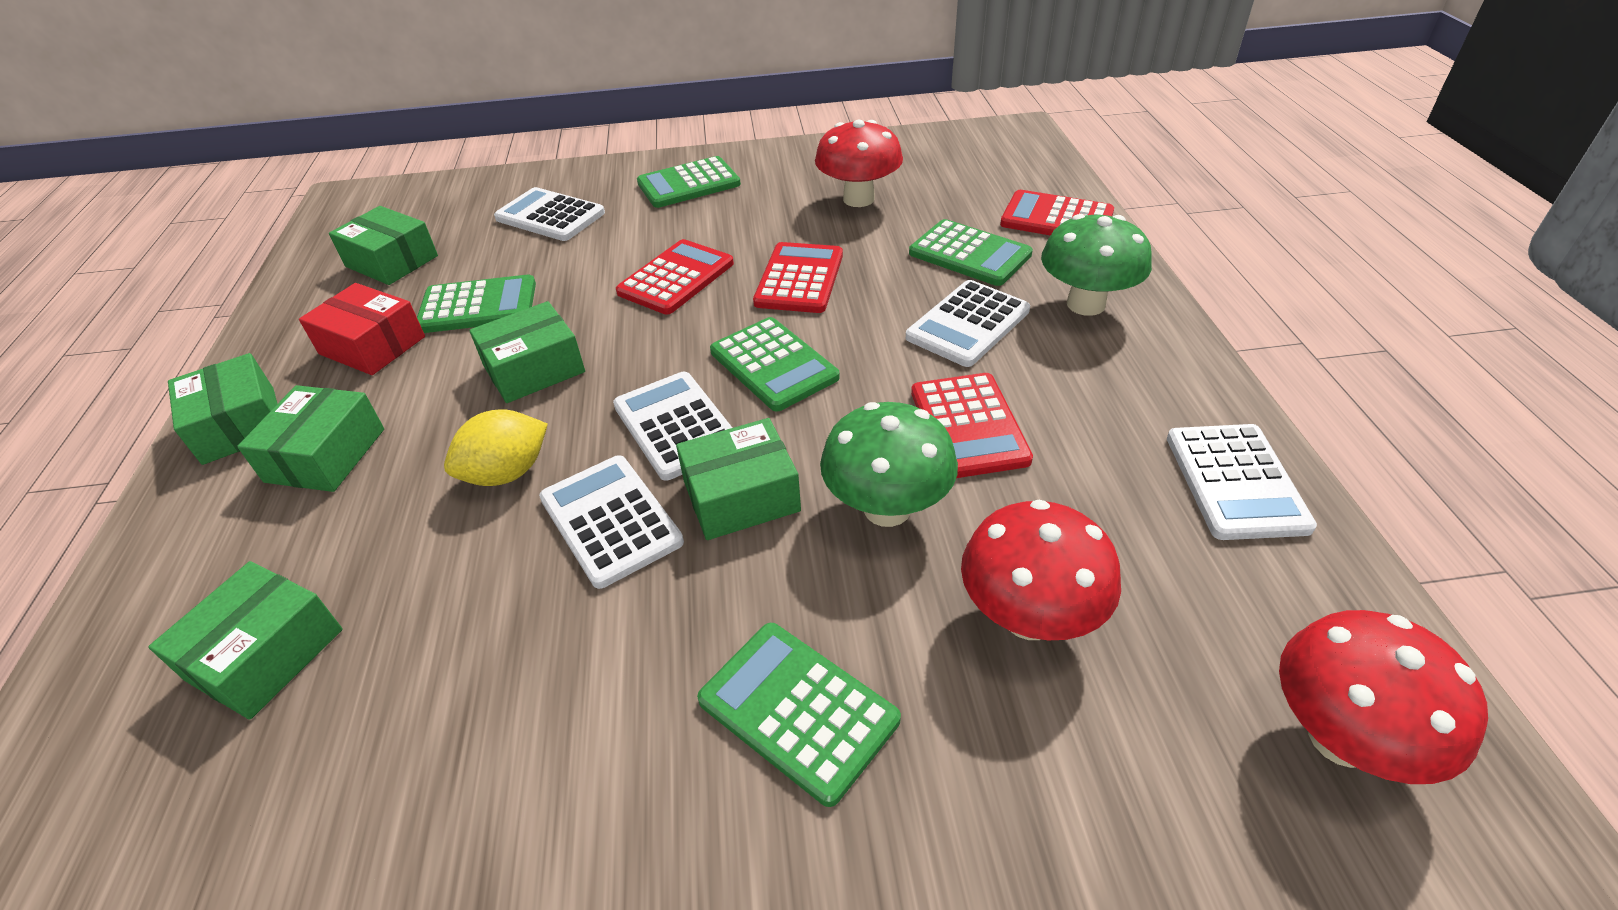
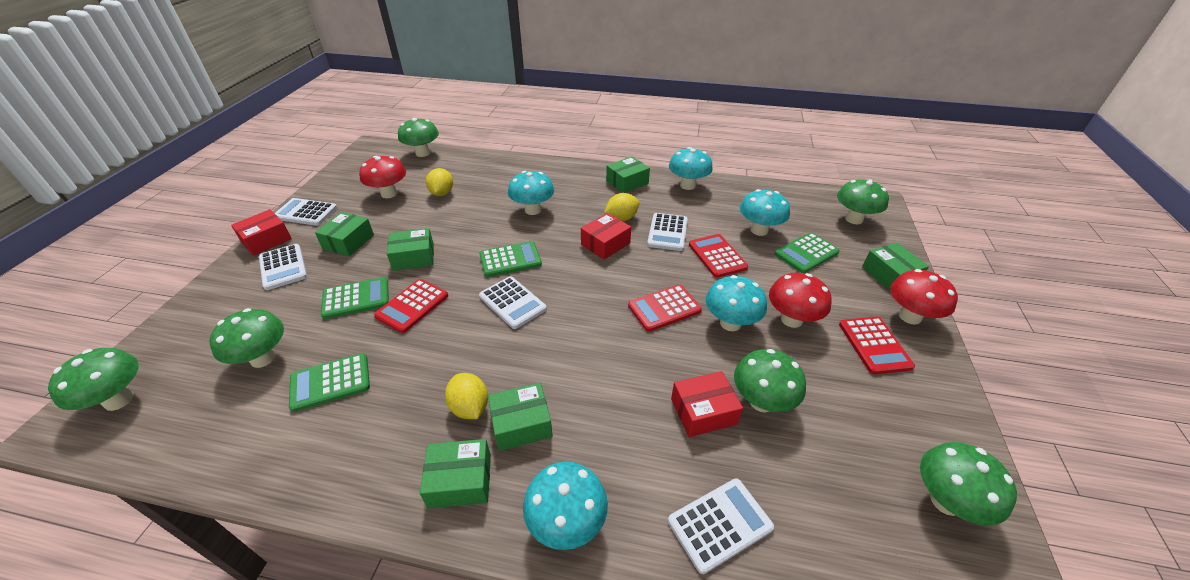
green calculator: 5 -> 4
green mushroom: 2 -> 6
red box: 1 -> 3
turquoise mushroom: 0 -> 5
yellow lemon: 1 -> 3

